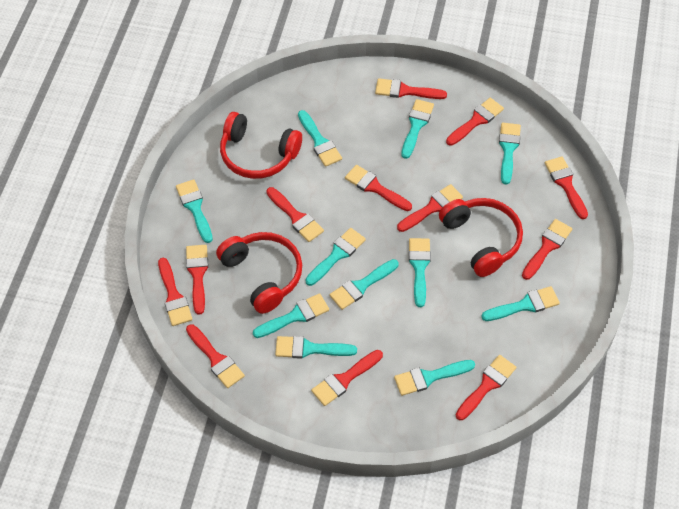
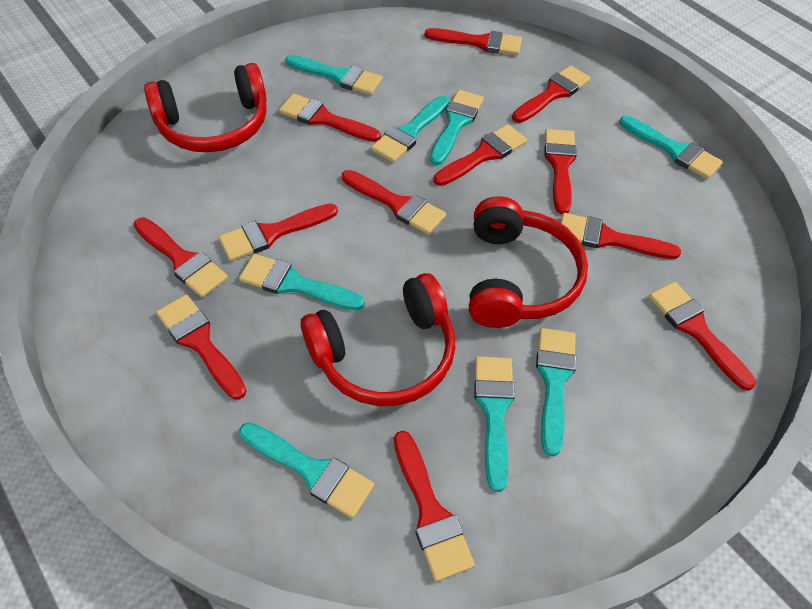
turquoise brush: 11 -> 8

